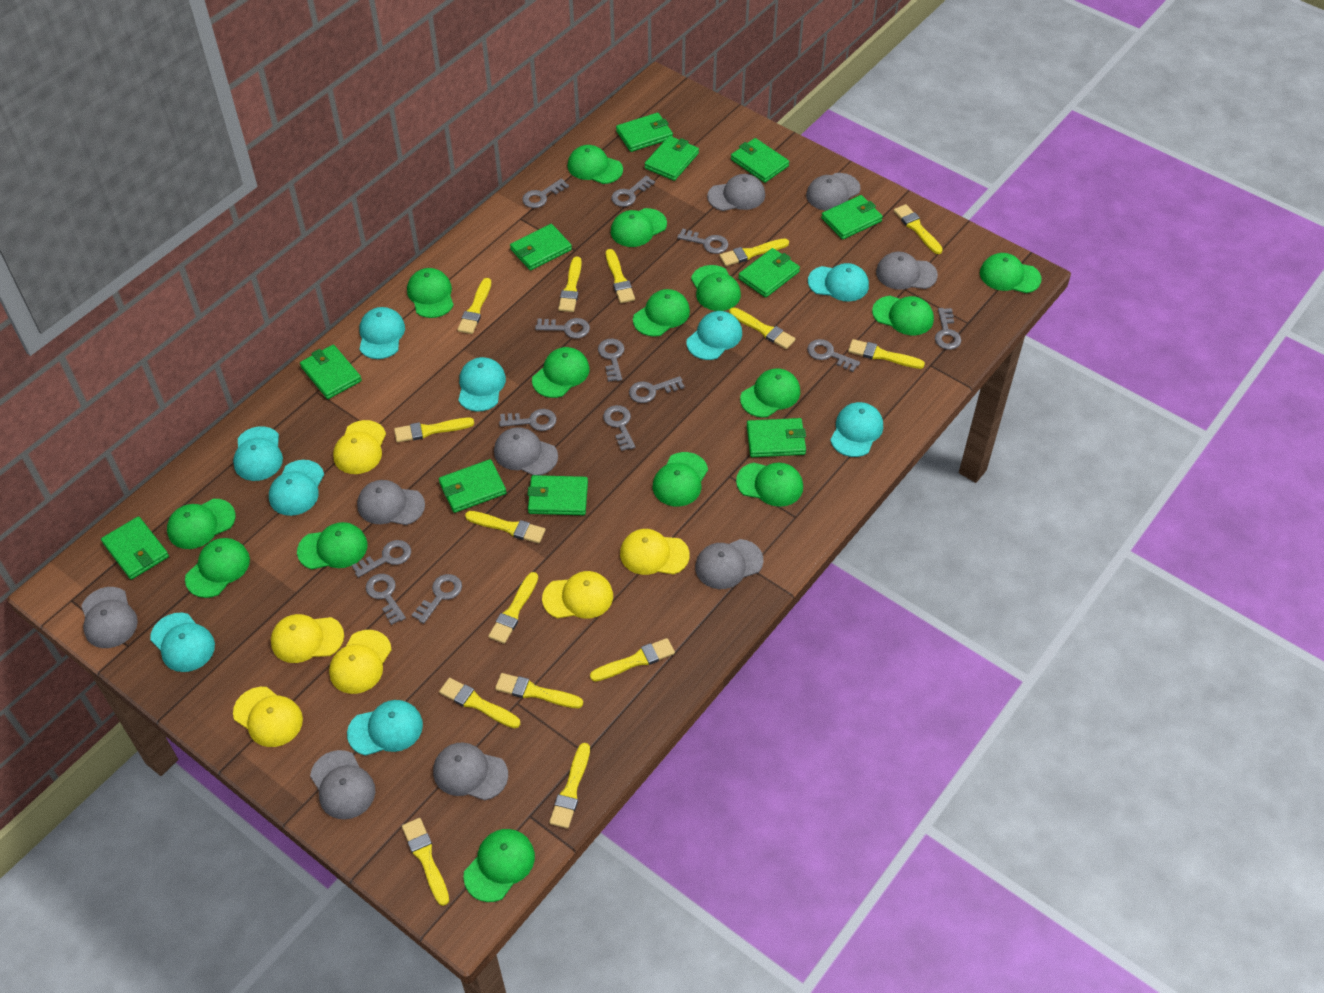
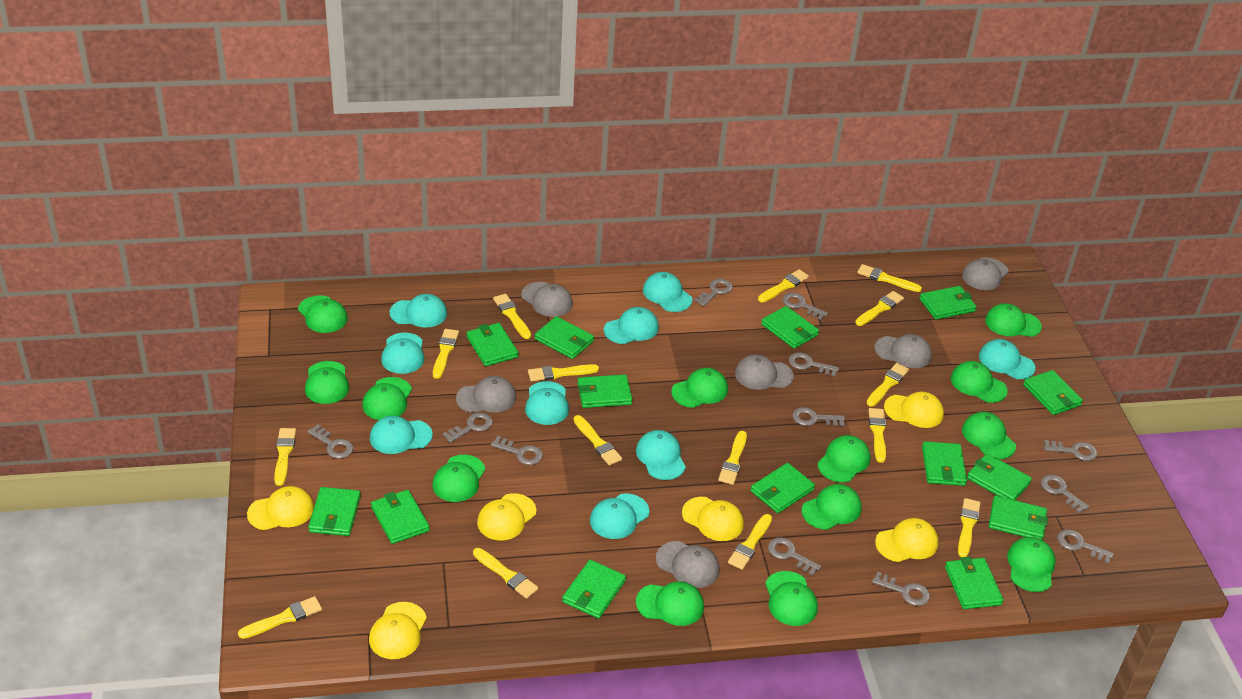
green cap: 15 -> 13
green wallet: 11 -> 14
grey cap: 9 -> 6
grey key: 13 -> 12

